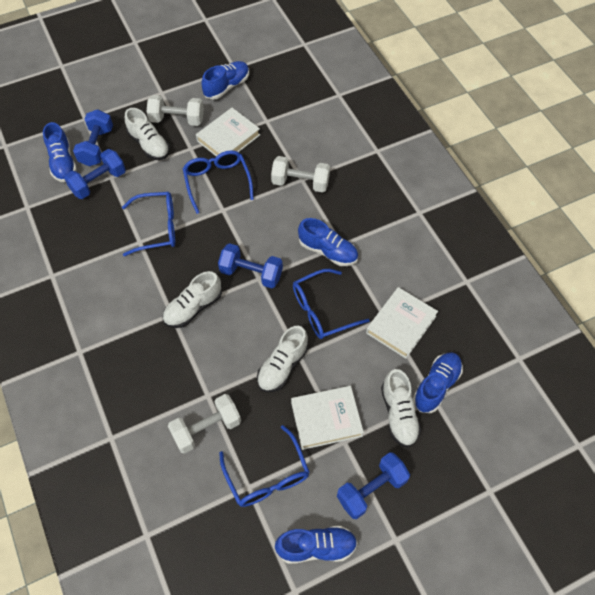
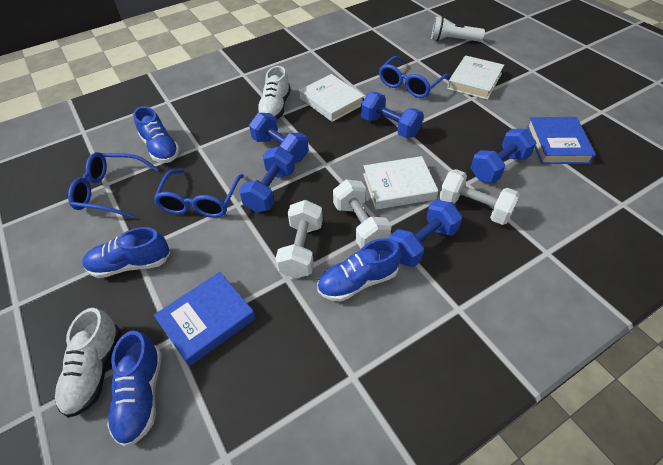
blue book: 0 -> 2
blue dumbbell: 4 -> 5
blue glasses: 4 -> 3
blue shoe: 5 -> 4
white flashlight: 0 -> 1
white shoe: 4 -> 2

